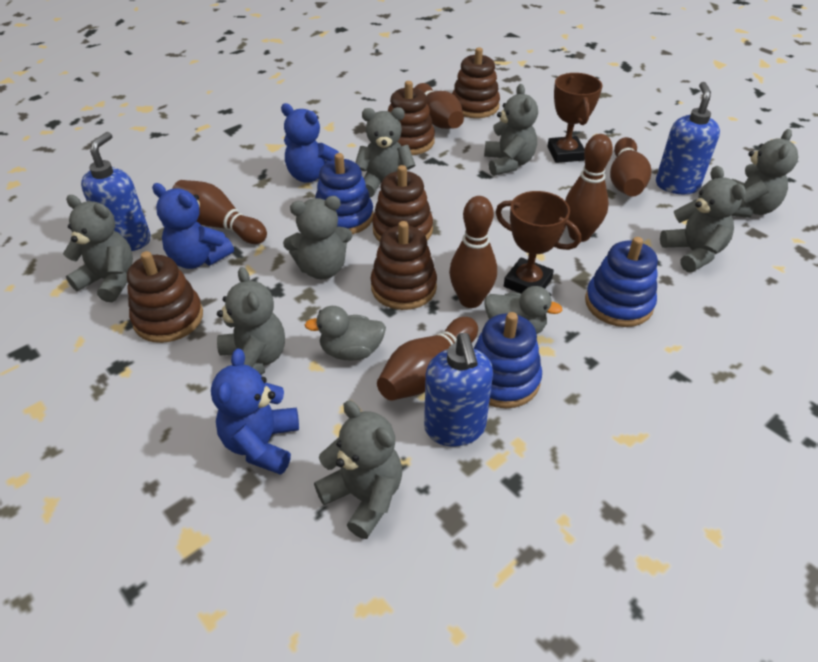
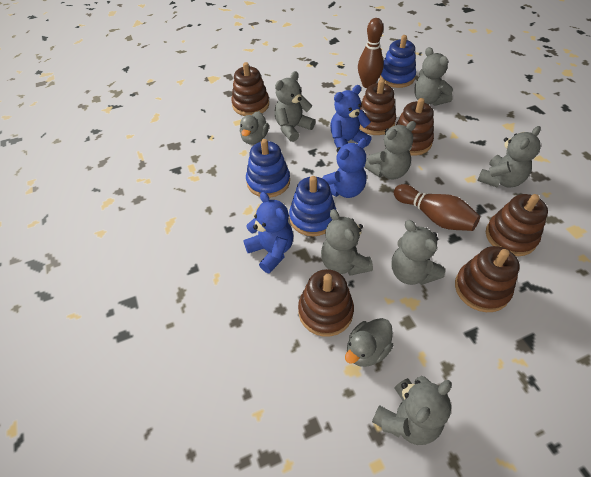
blue soap dispenser: 3 -> 0
brown bowling pin: 6 -> 2
brown stacking toy: 5 -> 6
brown trophy: 2 -> 0
grey teddy bear: 8 -> 7

